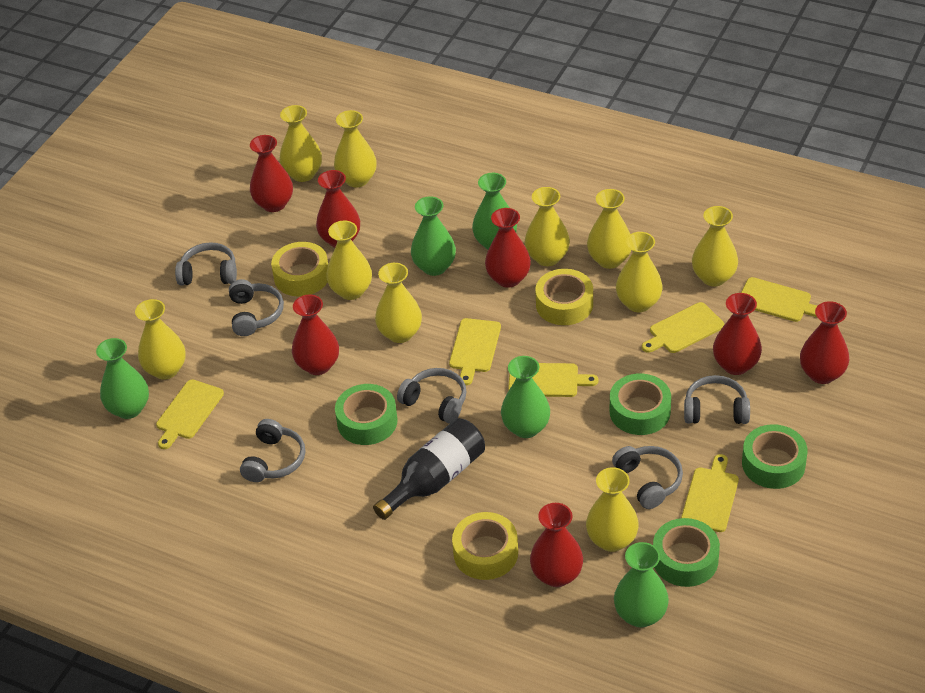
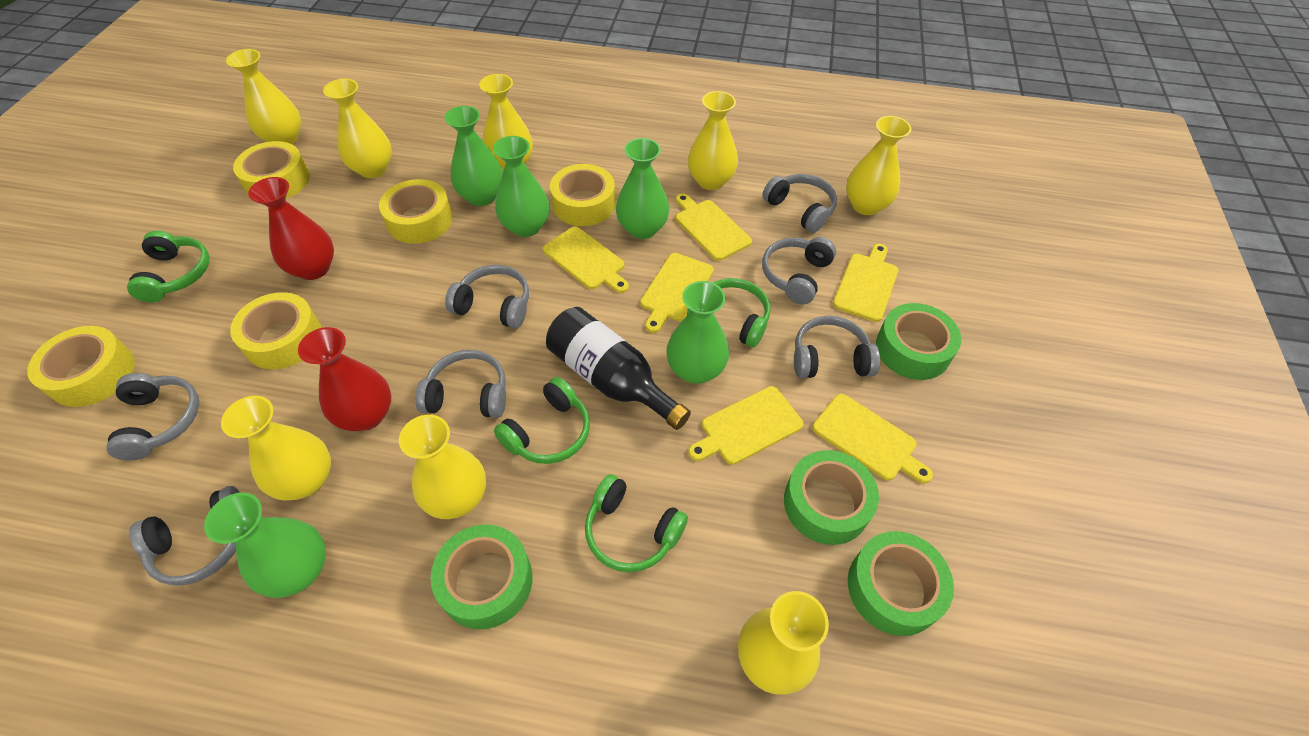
green headphones: 0 -> 4
grey headphones: 6 -> 7
red vase: 7 -> 2
yellow tape: 3 -> 5
yellow vase: 10 -> 8

